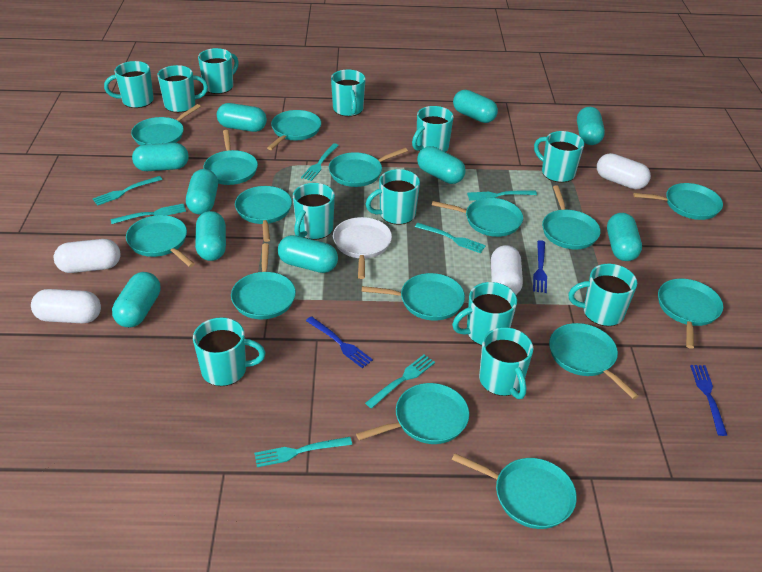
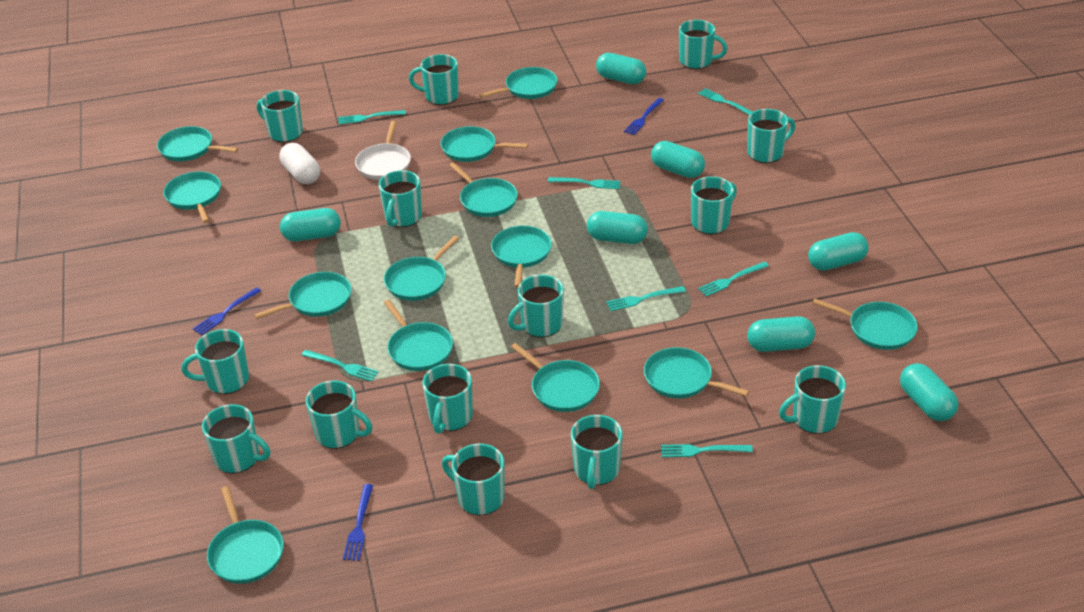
turquoise capsule: 10 -> 7
turquoise mug: 12 -> 14
turquoise pan: 15 -> 13
white capsule: 4 -> 1

